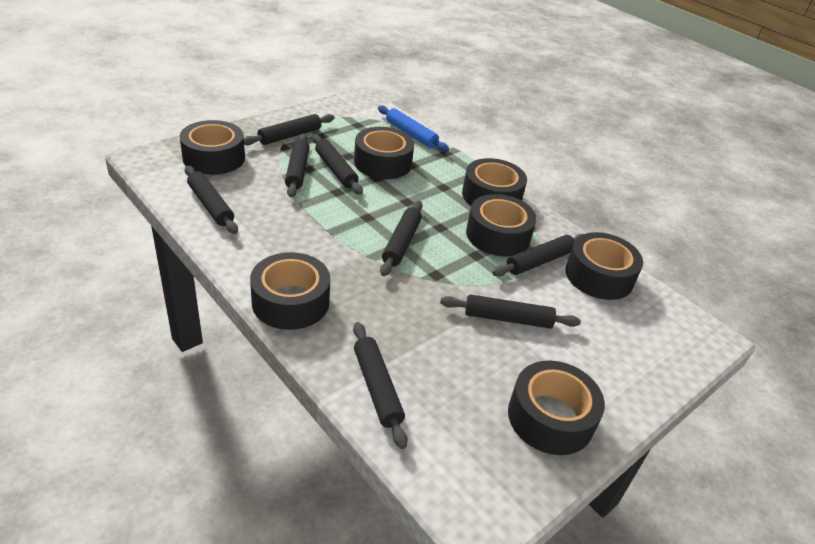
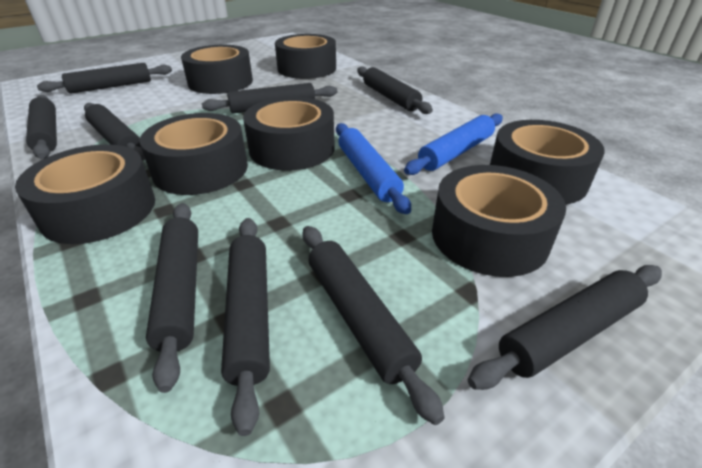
black rolling pin: 8 -> 9
blue rolling pin: 1 -> 2

